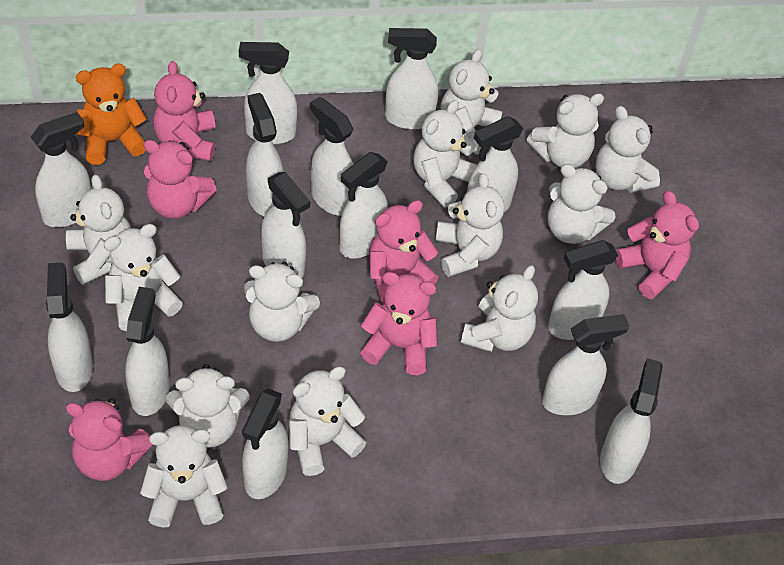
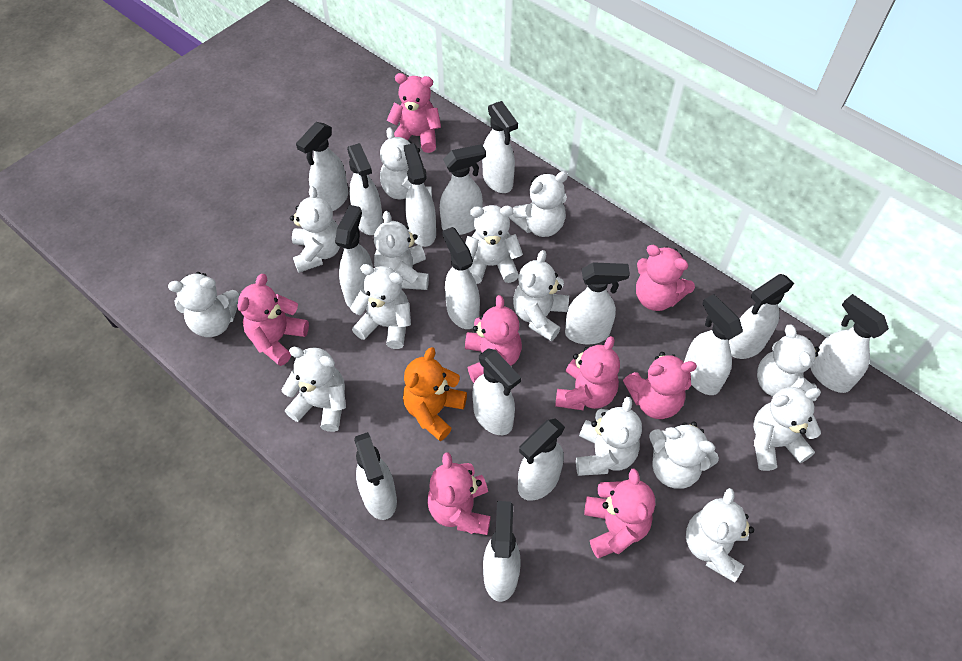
pink teddy bear: 6 -> 8
white spray bottle: 14 -> 15
white teddy bear: 13 -> 14

